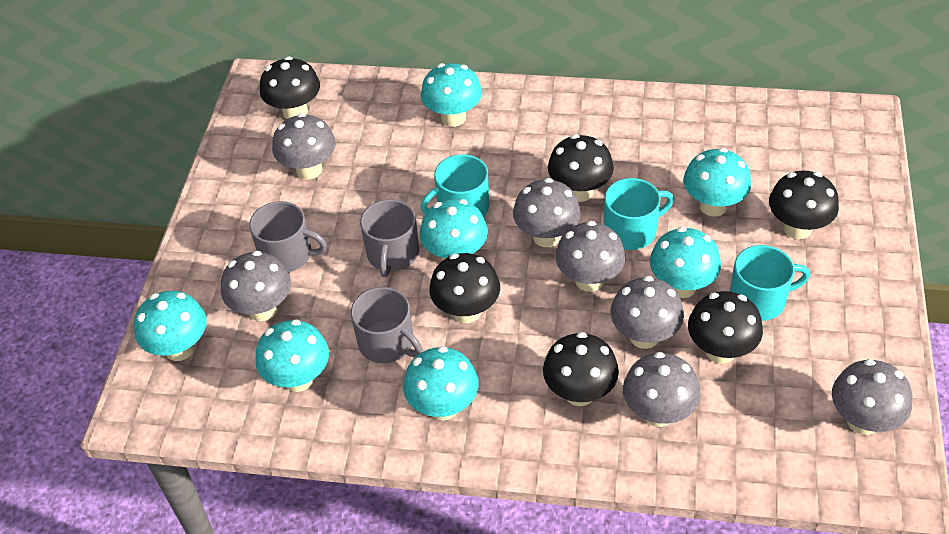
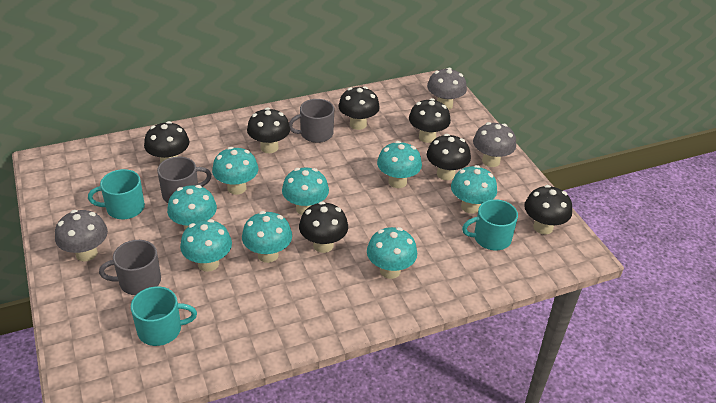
black mushroom: 6 -> 7
grey mushroom: 7 -> 3
turquoise mushroom: 7 -> 8

